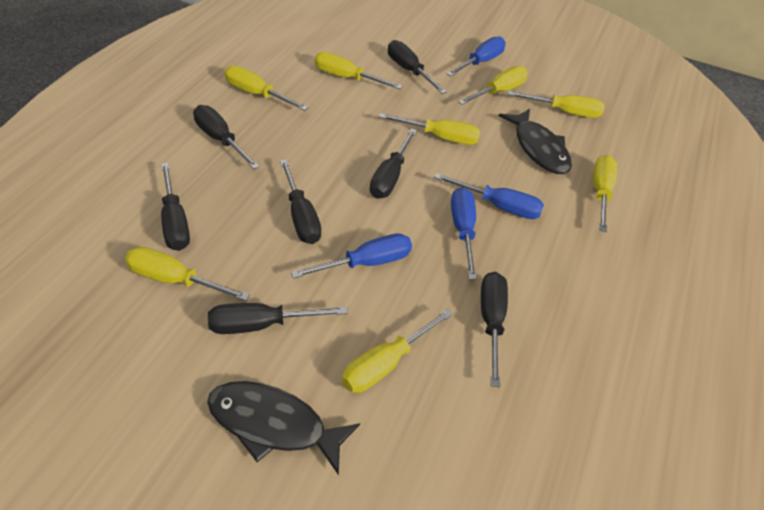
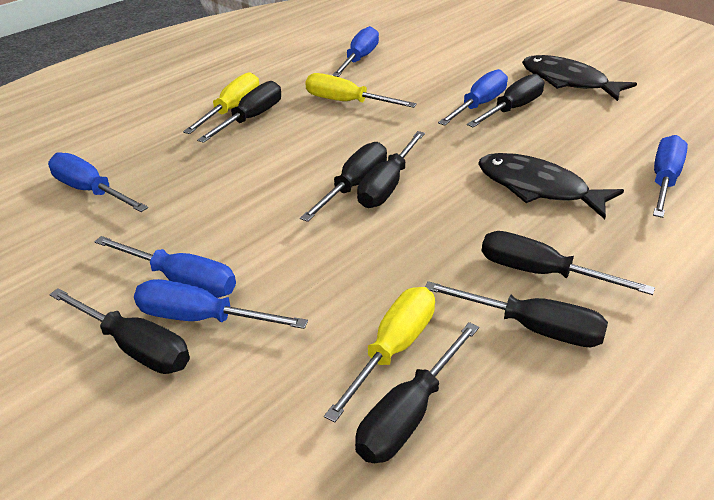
black screwdriver: 7 -> 8
blue screwdriver: 4 -> 6
yellow screwdriver: 8 -> 3

